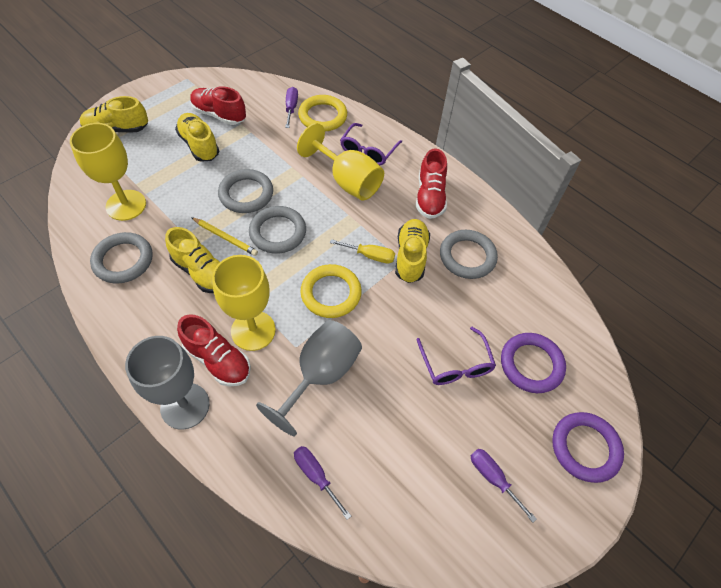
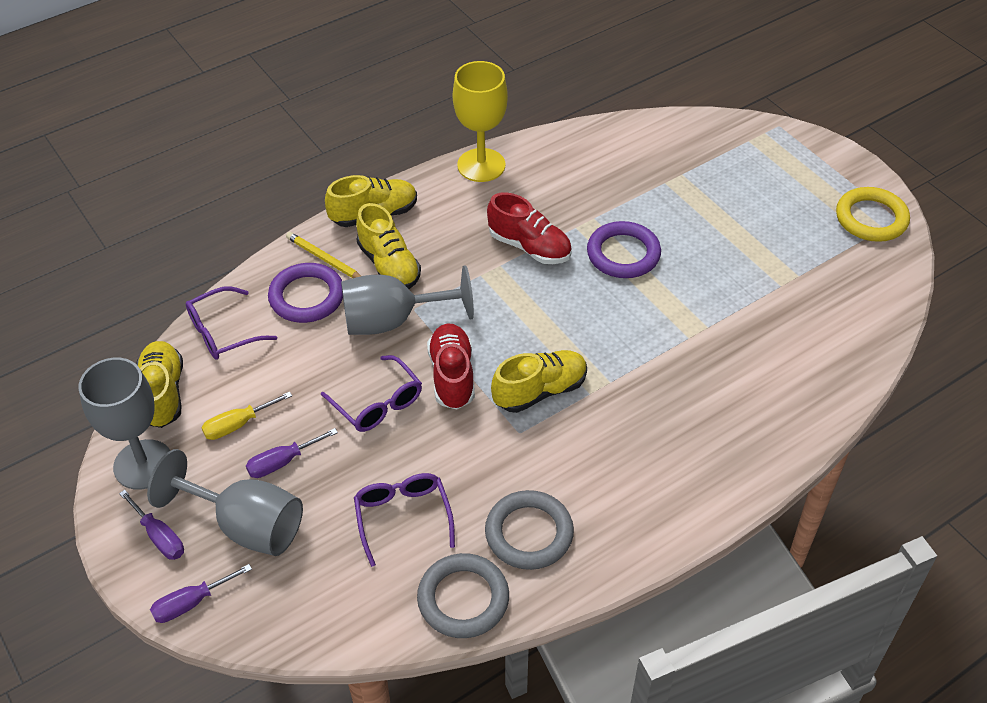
grey goblet: 2 -> 3
grey ring: 4 -> 2
purple glasses: 2 -> 3
red shoe: 3 -> 2
yellow goblet: 3 -> 1
yellow ring: 2 -> 1

